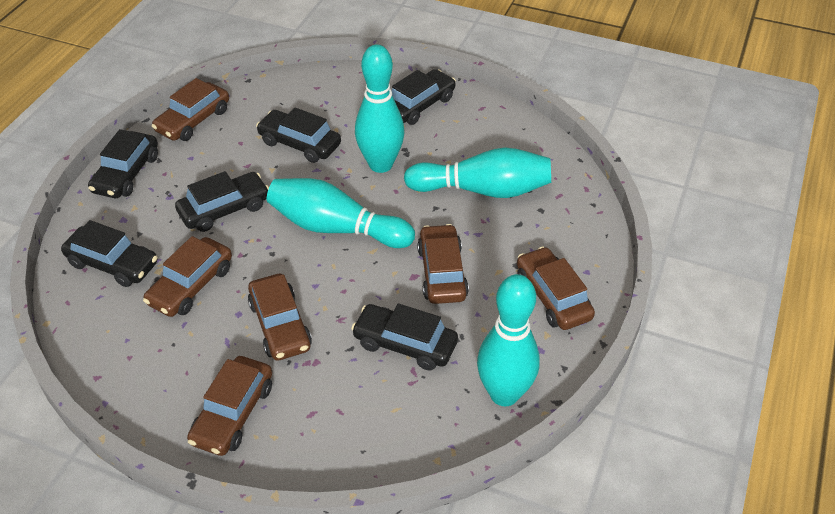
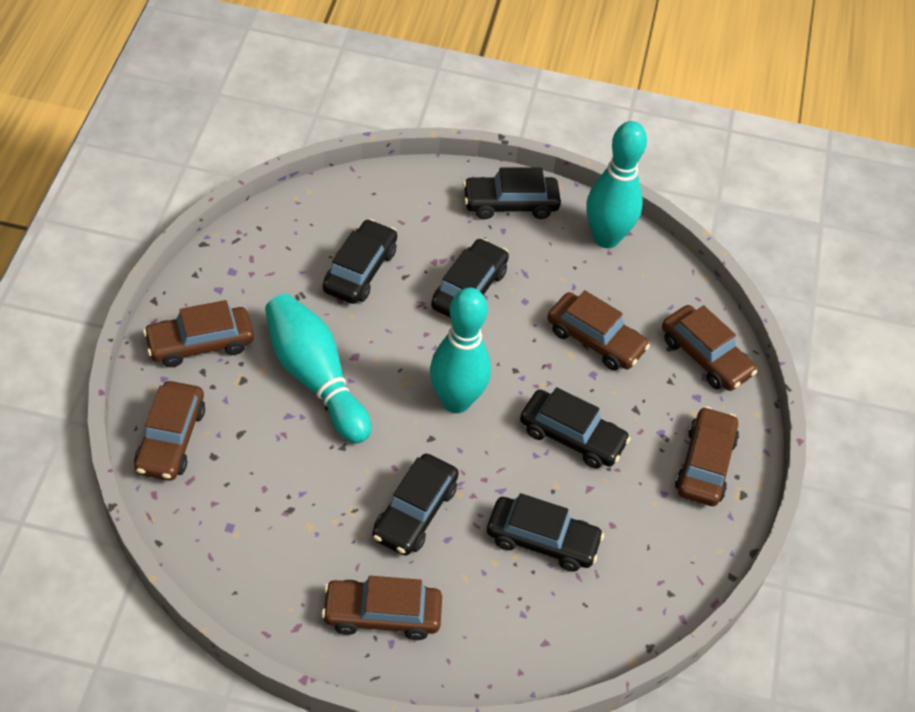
turquoise bowling pin: 4 -> 3

